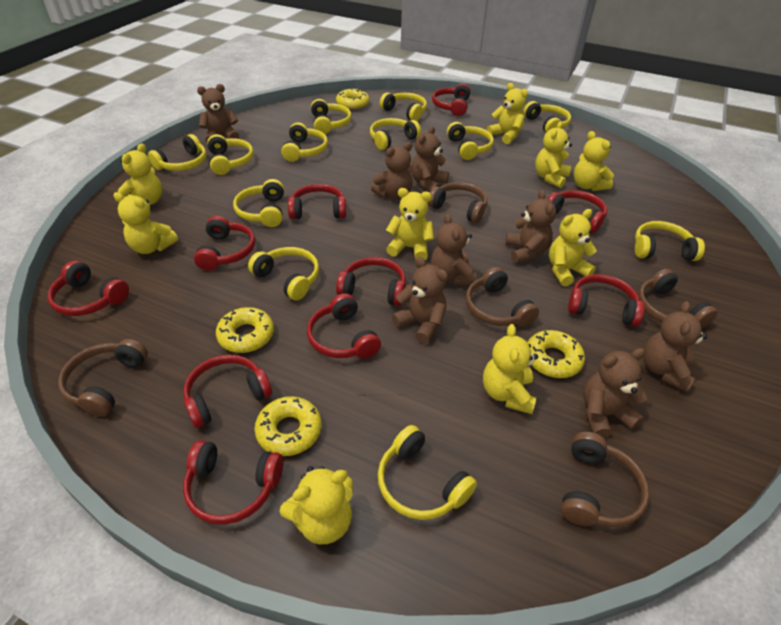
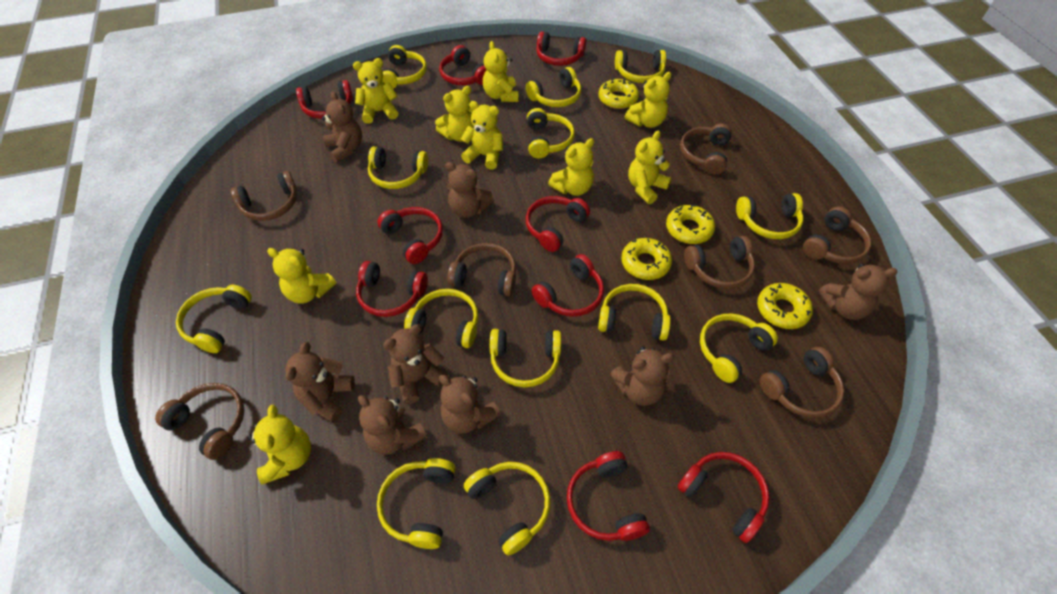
brown headphones: 5 -> 7
red headphones: 10 -> 9
yellow headphones: 12 -> 13

